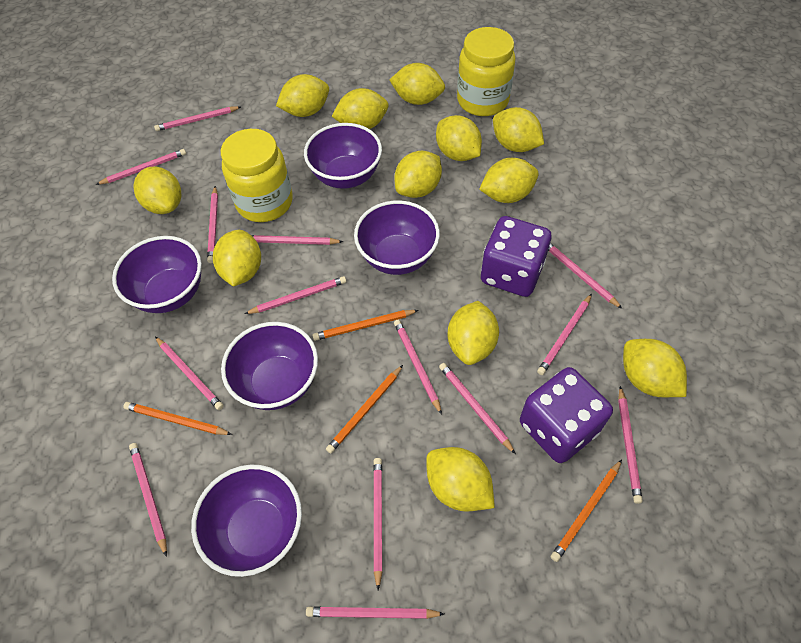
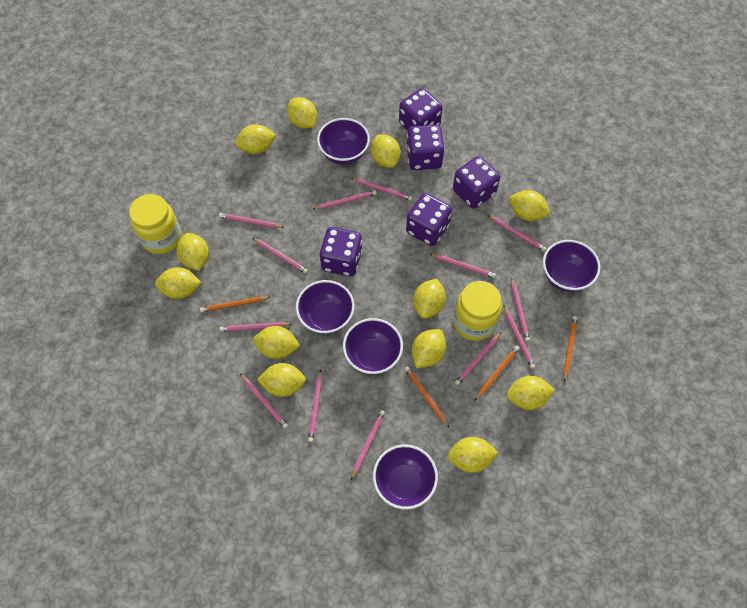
pink pencil: 14 -> 13
purple dice: 2 -> 5

